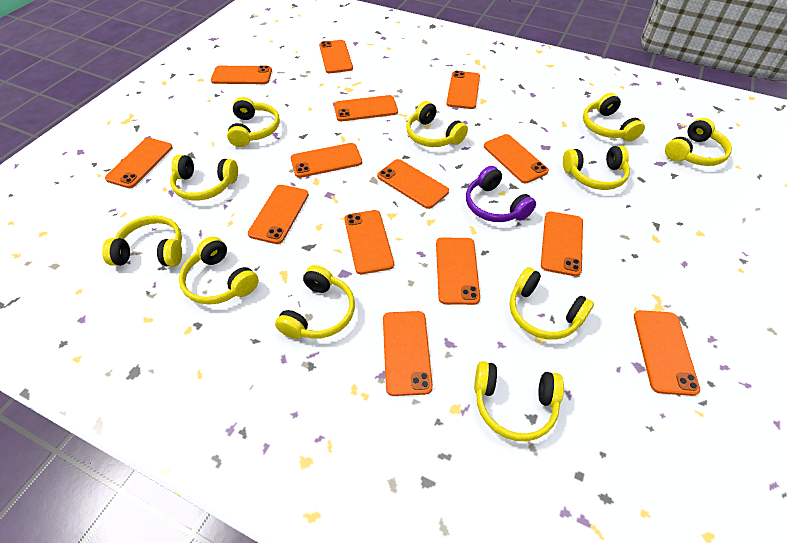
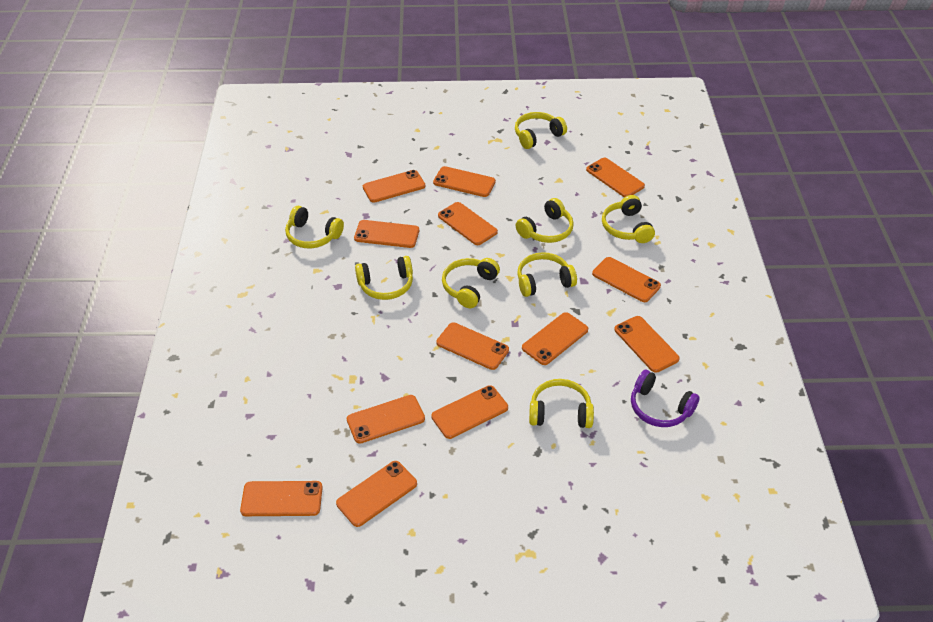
orange phone: 14 -> 13
yellow headphones: 11 -> 8

